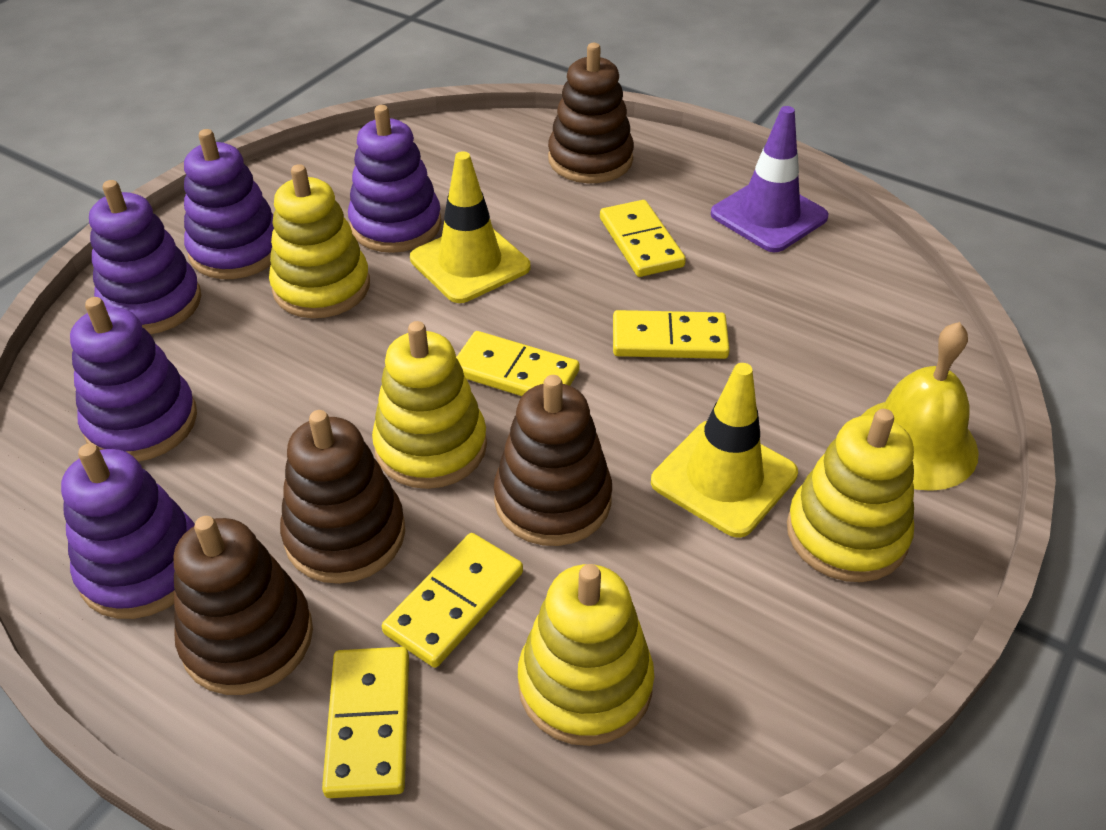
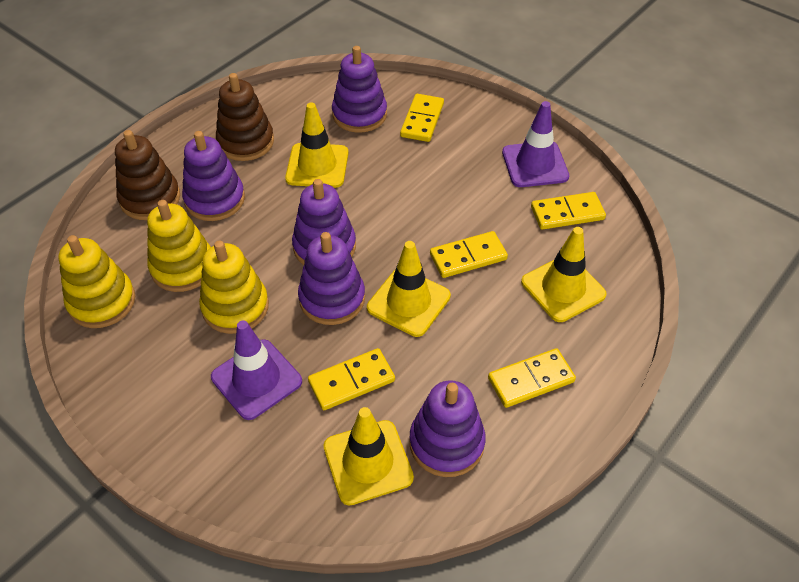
brown stacking toy: 4 -> 2
purple traffic cone: 1 -> 2
yellow bell: 1 -> 0
yellow stacking toy: 4 -> 3
yellow traffic cone: 2 -> 4

